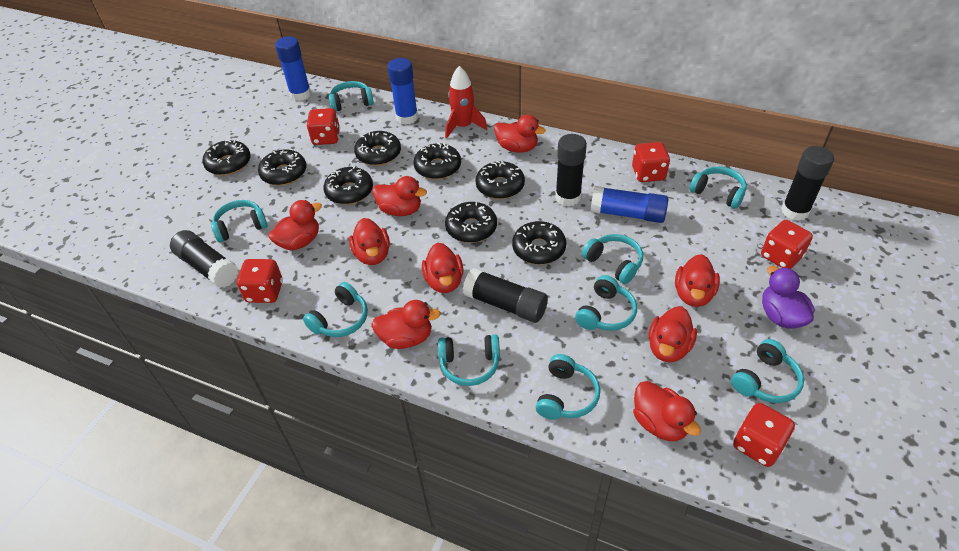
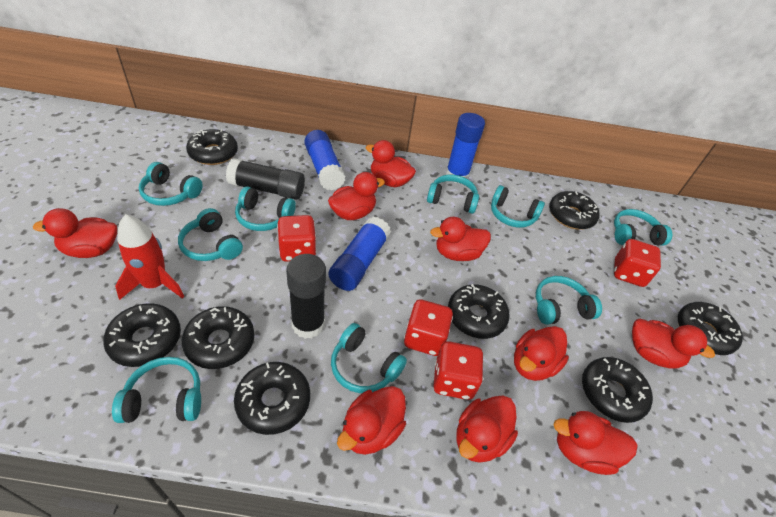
black glue stick: 4 -> 2
purple duck: 1 -> 0
red dice: 5 -> 4

